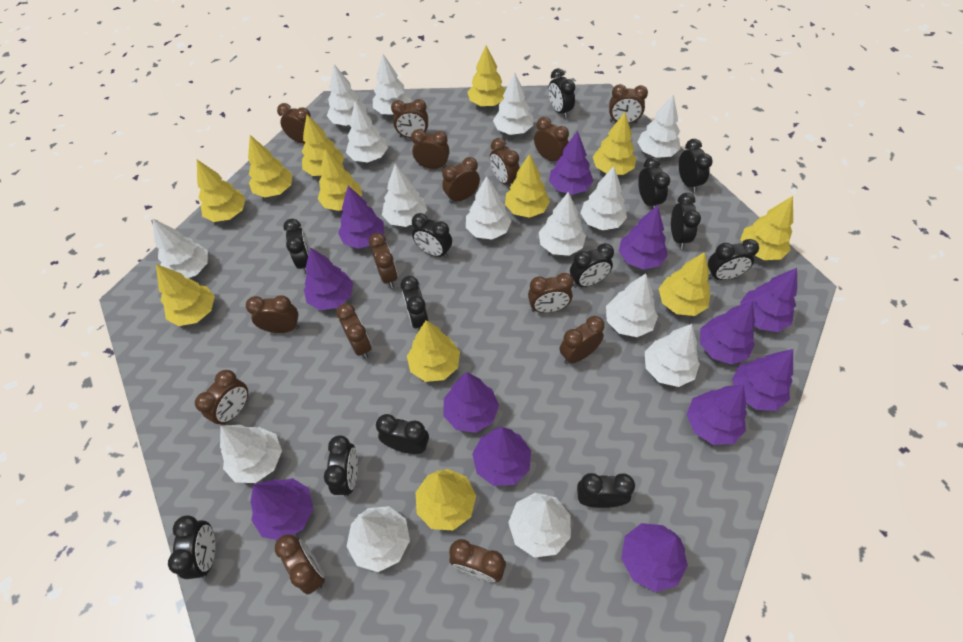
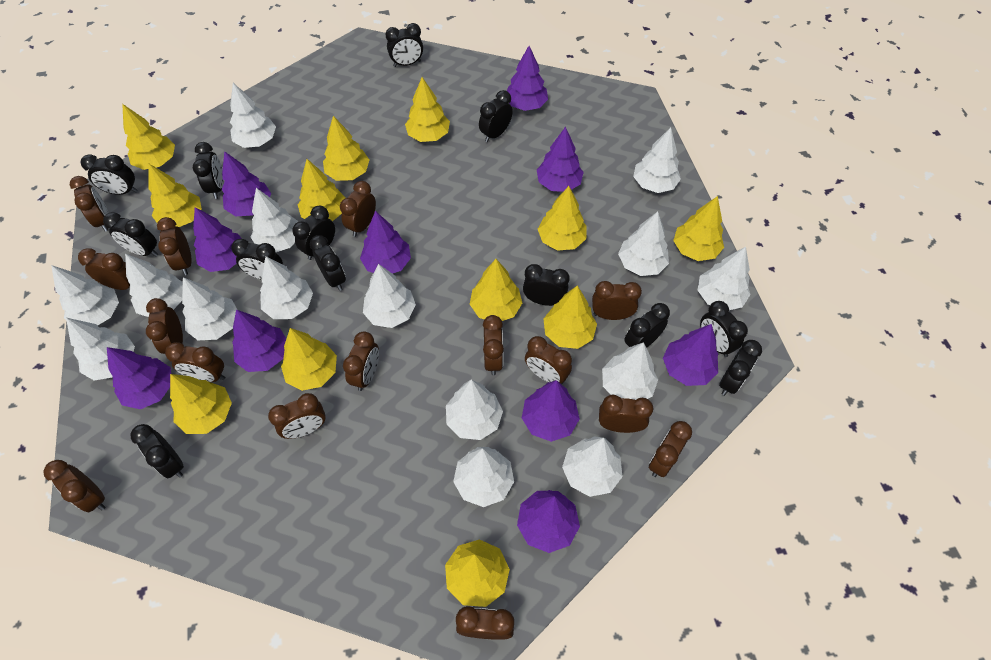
purple tree: 12 -> 10

